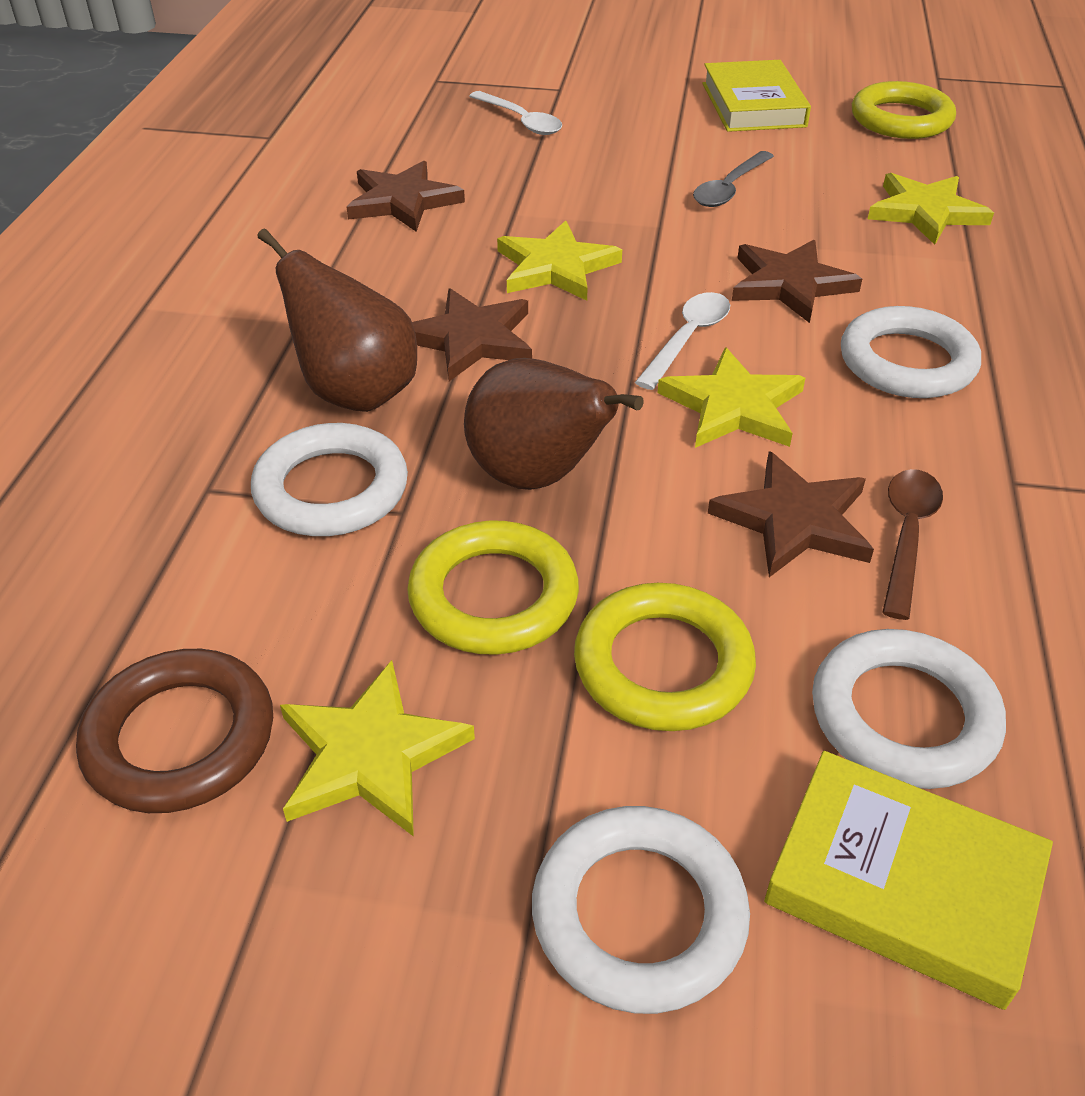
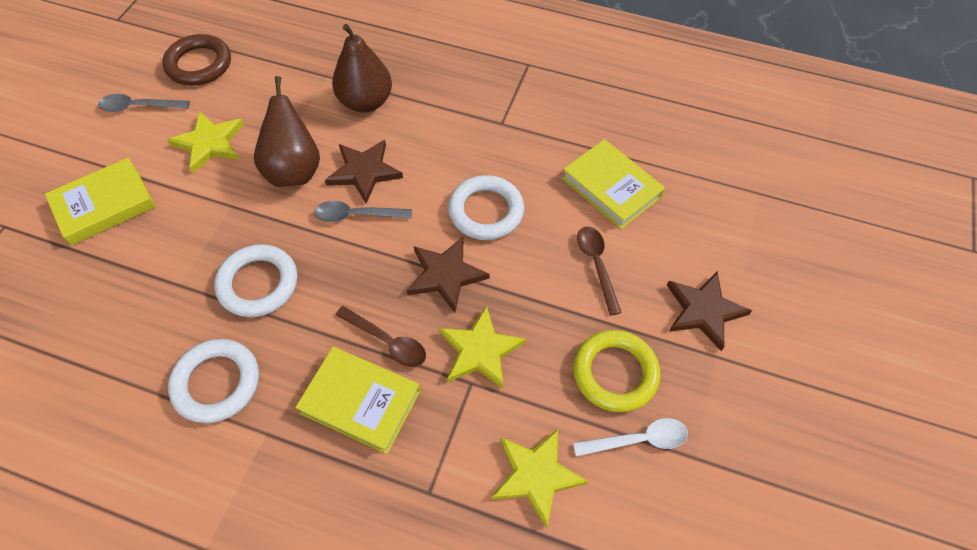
brown spoon: 1 -> 2
brown star: 4 -> 3
grey spoon: 1 -> 2
white ring: 4 -> 3
white spoon: 2 -> 1
yellow book: 2 -> 3
yellow ring: 3 -> 1
yellow star: 4 -> 3

